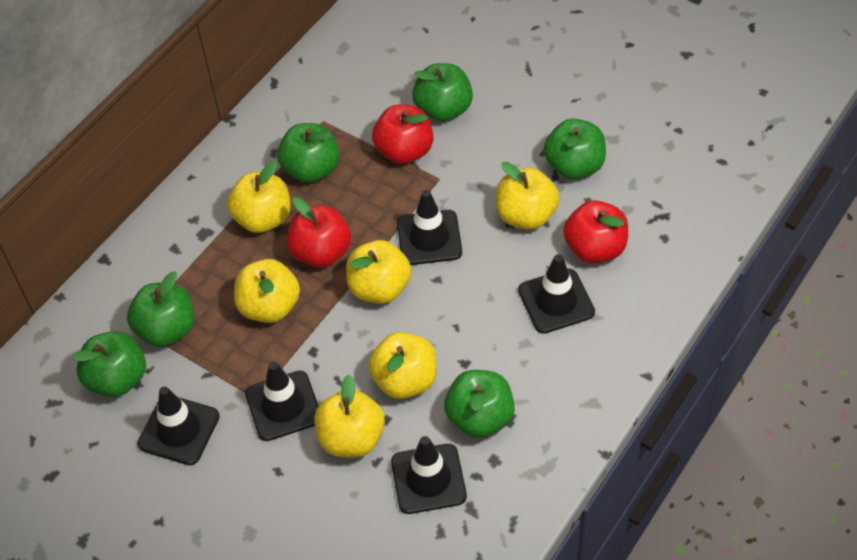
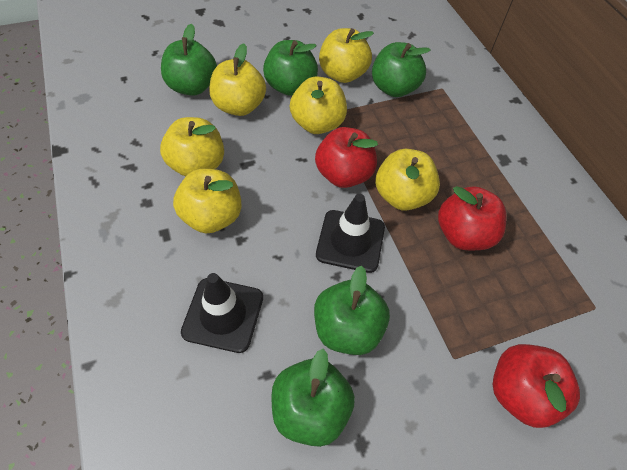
black traffic cone: 5 -> 2
green apple: 6 -> 5

